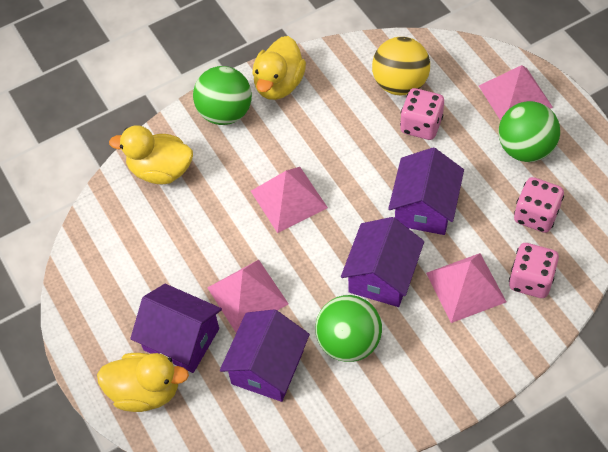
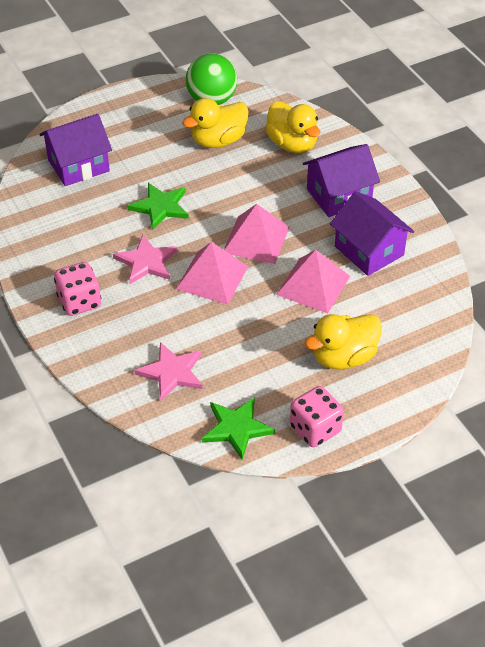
green ball: 3 -> 1
green star: 0 -> 2
pink dice: 3 -> 2
pink pyramid: 4 -> 3
pink star: 0 -> 2
purple house: 4 -> 3
yellow ball: 1 -> 0

